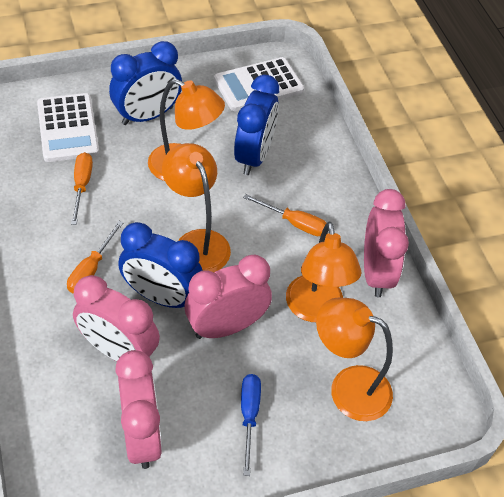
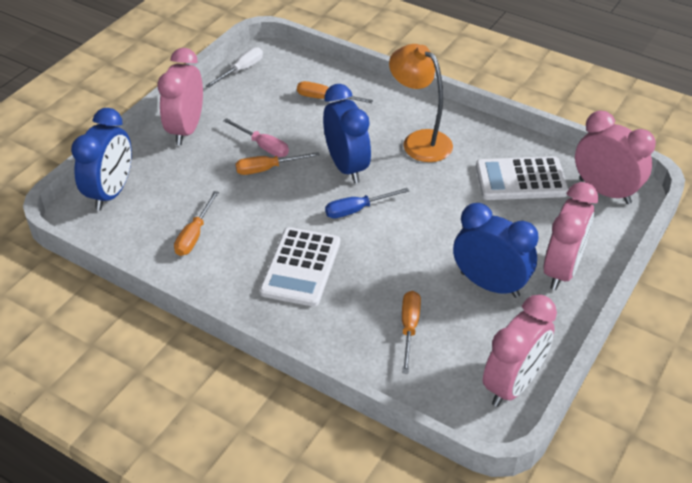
orange lamp: 4 -> 1
orange screwdriver: 3 -> 4
pink screwdriver: 0 -> 1
white screwdriver: 0 -> 1

